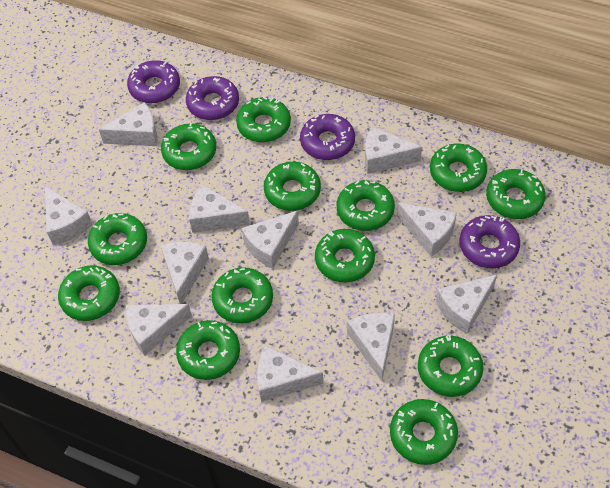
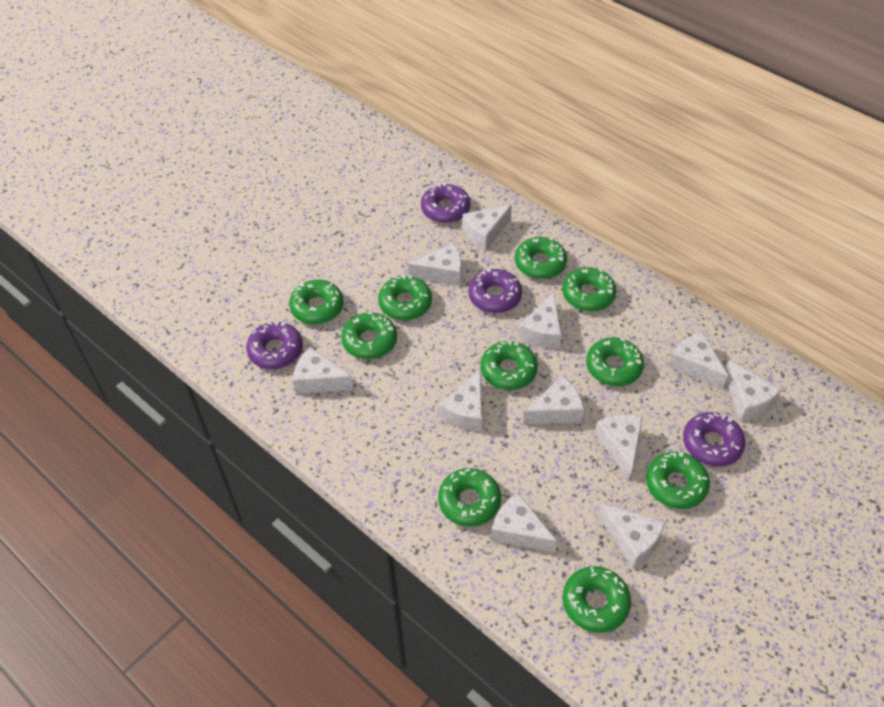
green donut: 13 -> 10

